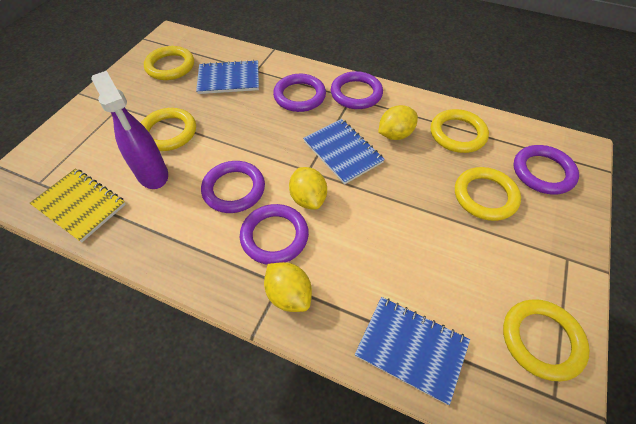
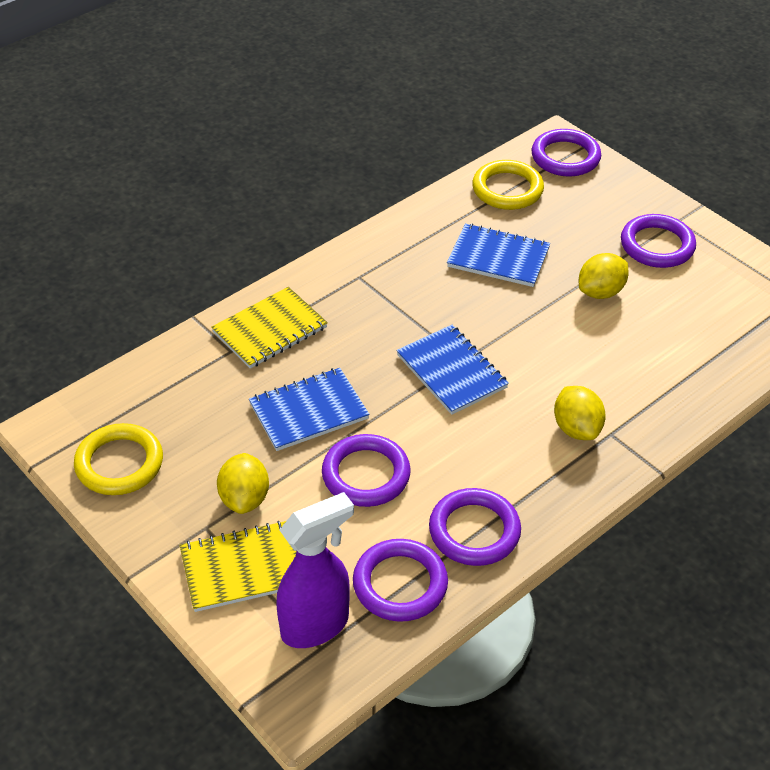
yellow notebook: 1 -> 2
yellow ring: 5 -> 2

